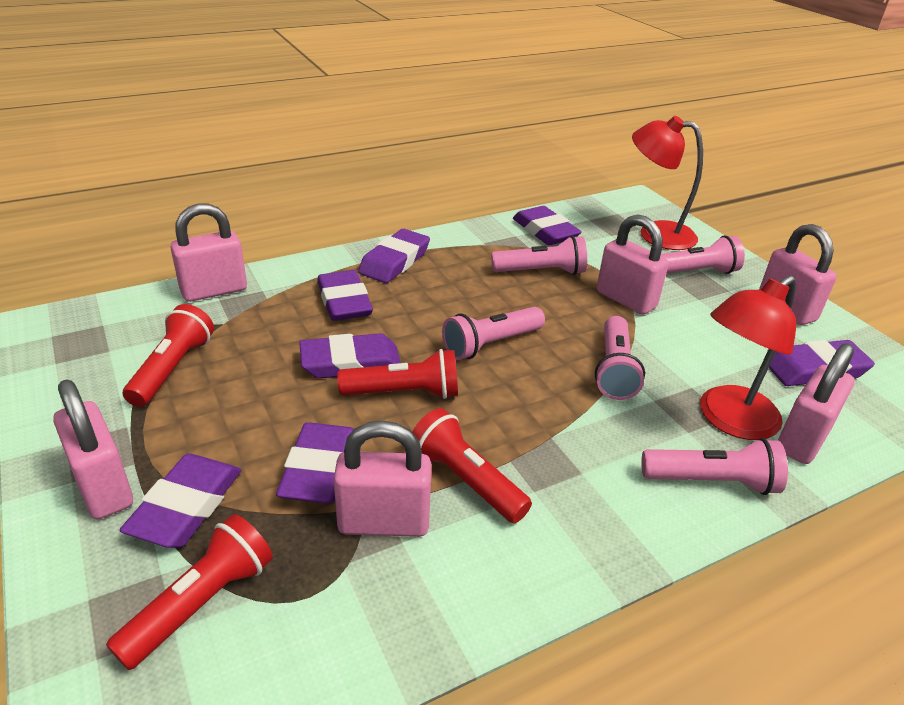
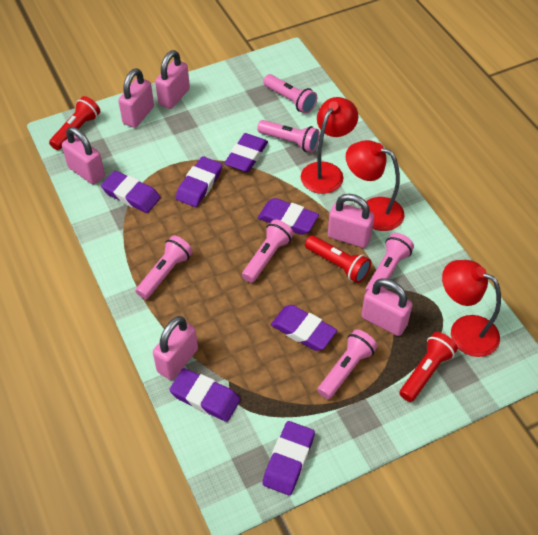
pink flashlight: 5 -> 6
red flashlight: 4 -> 3
red lamp: 2 -> 3

